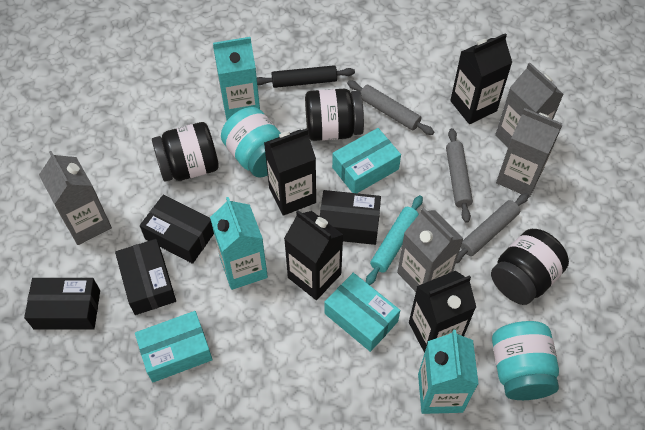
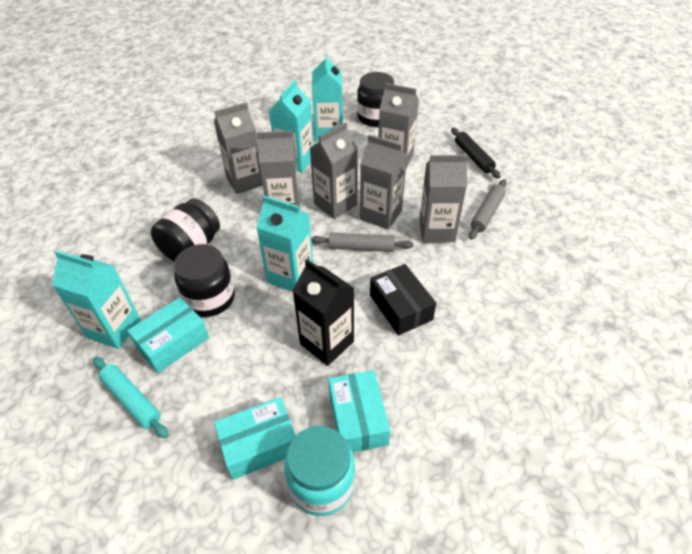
black box: 4 -> 1
black carton: 4 -> 1
grey carton: 4 -> 6
grey rolling pin: 3 -> 2
turquoise carton: 3 -> 4
turquoise jar: 2 -> 1

